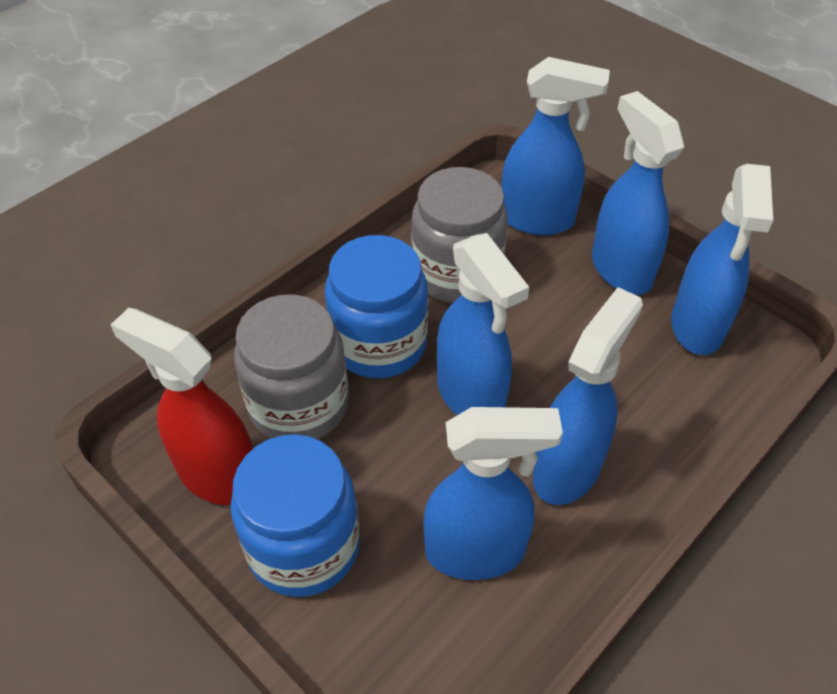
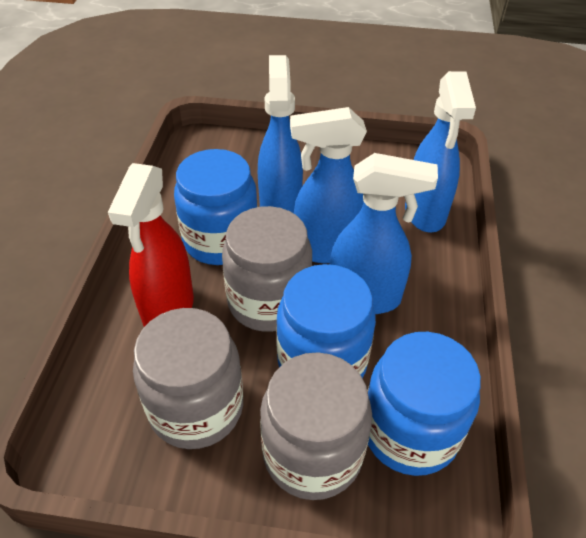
blue jar: 2 -> 3
blue spray bottle: 6 -> 4
grey jar: 2 -> 3

